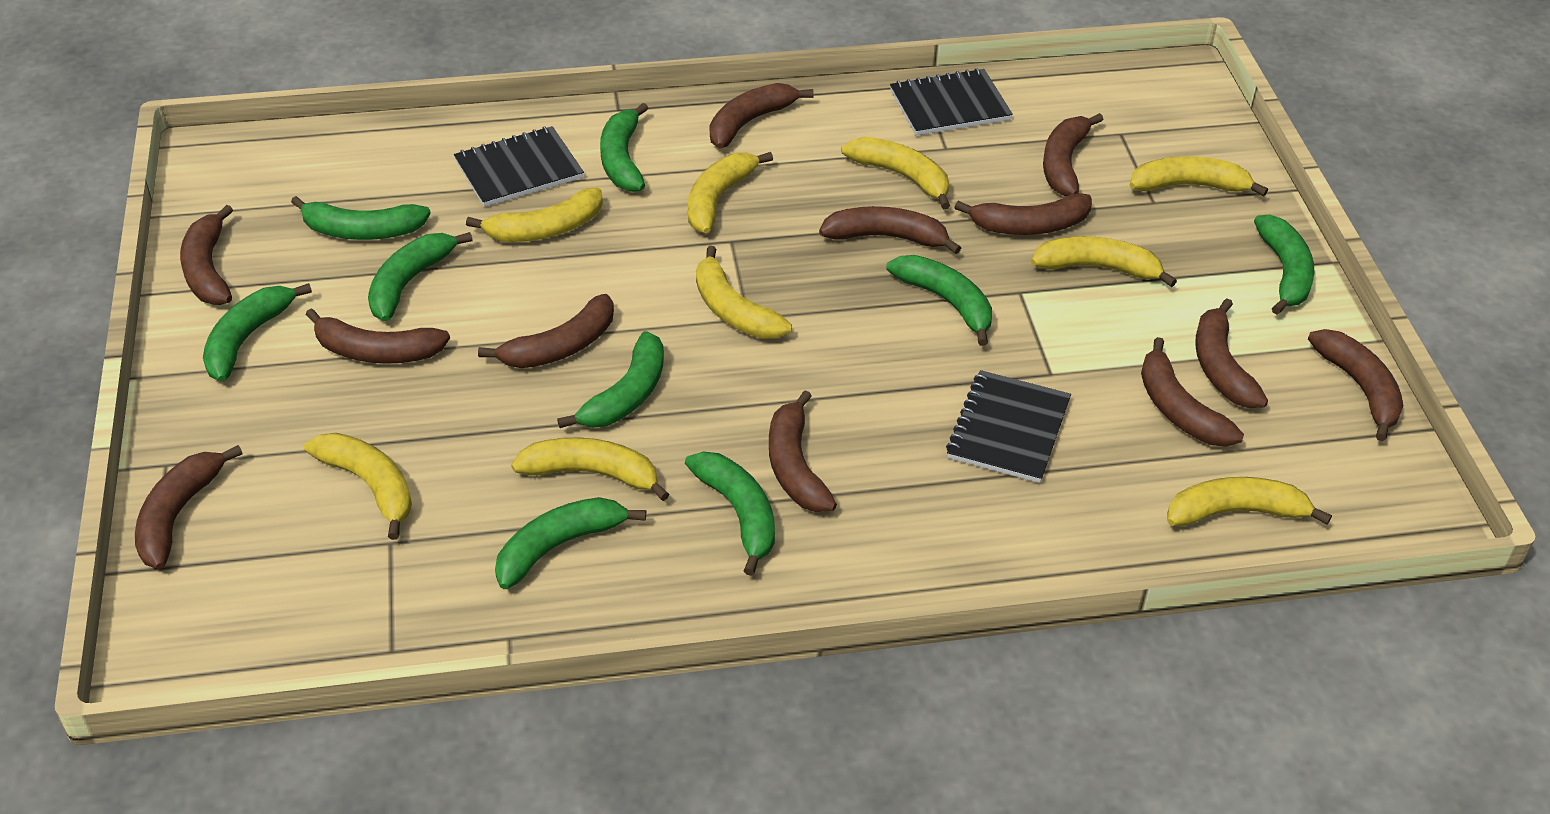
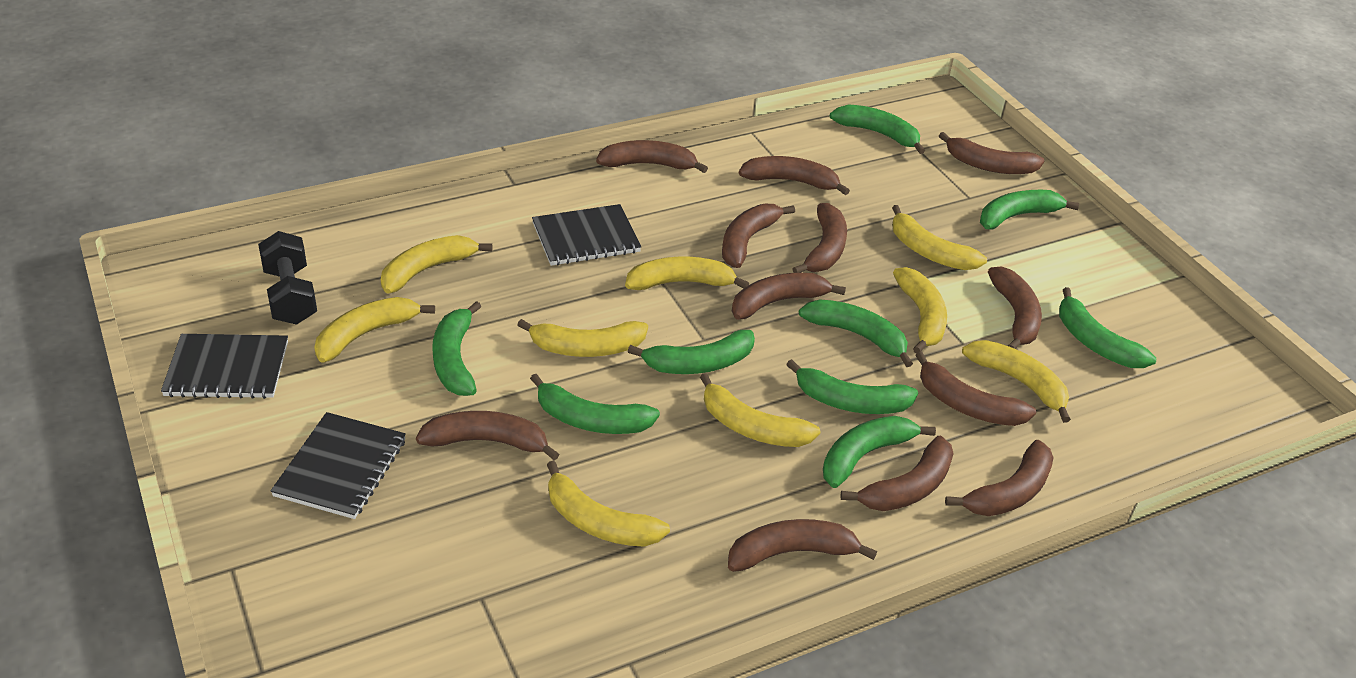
black dumbbell: 0 -> 1

